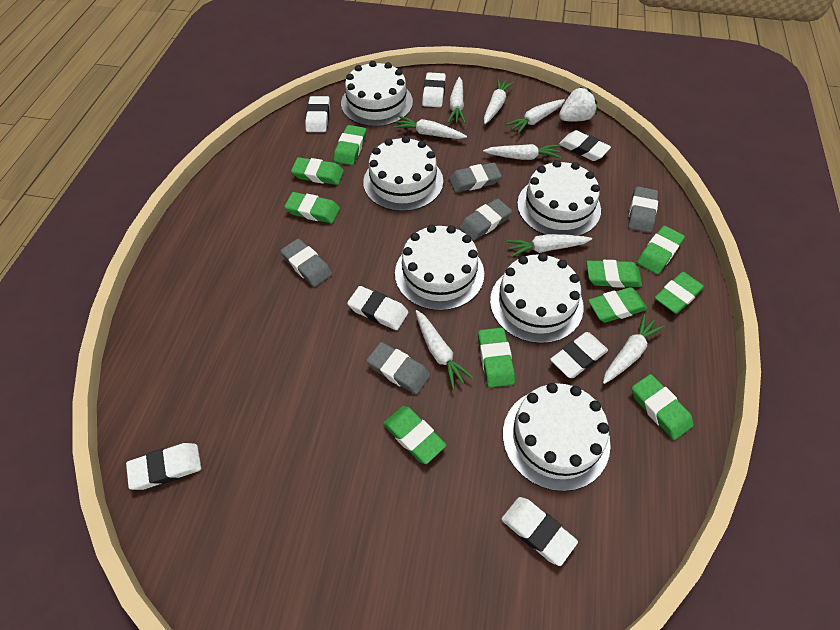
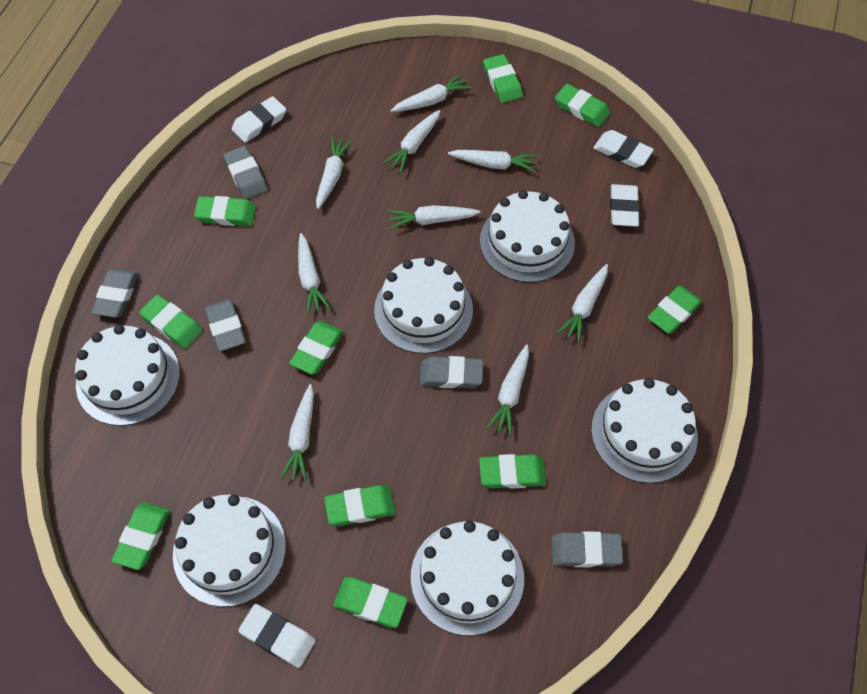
white carrot: 8 -> 9
white eraser: 7 -> 4
white strawberry: 1 -> 0

